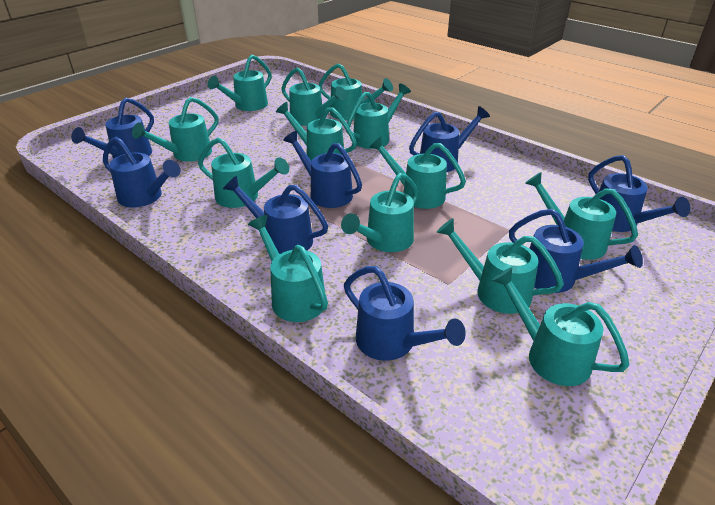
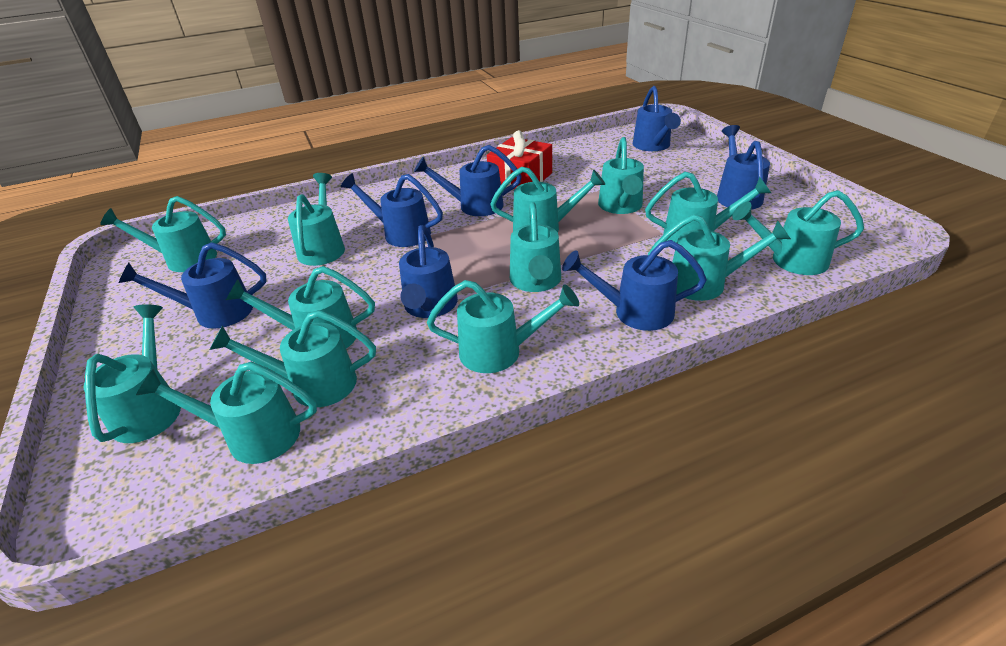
blue watering can: 8 -> 7
red gift: 0 -> 1

